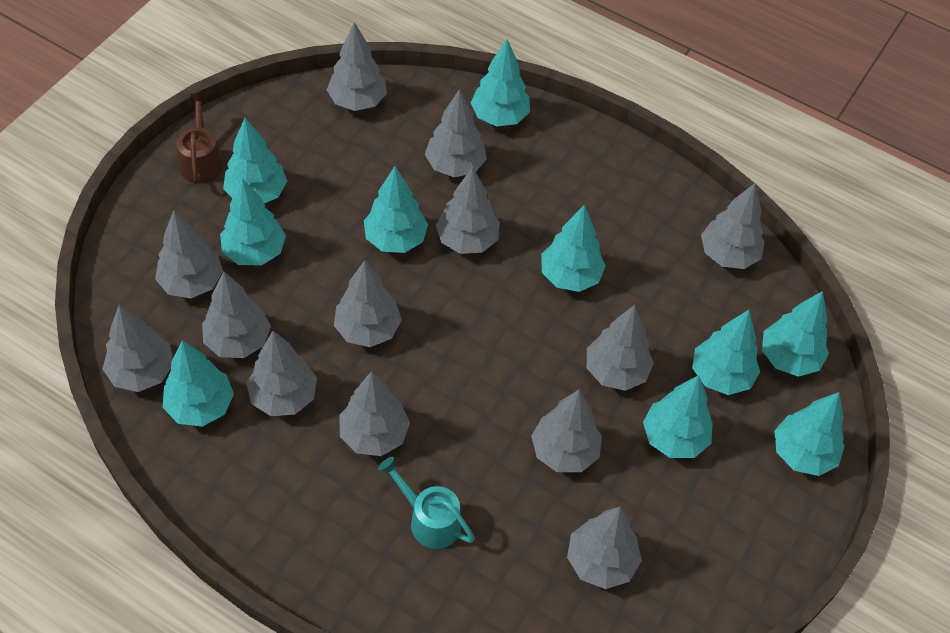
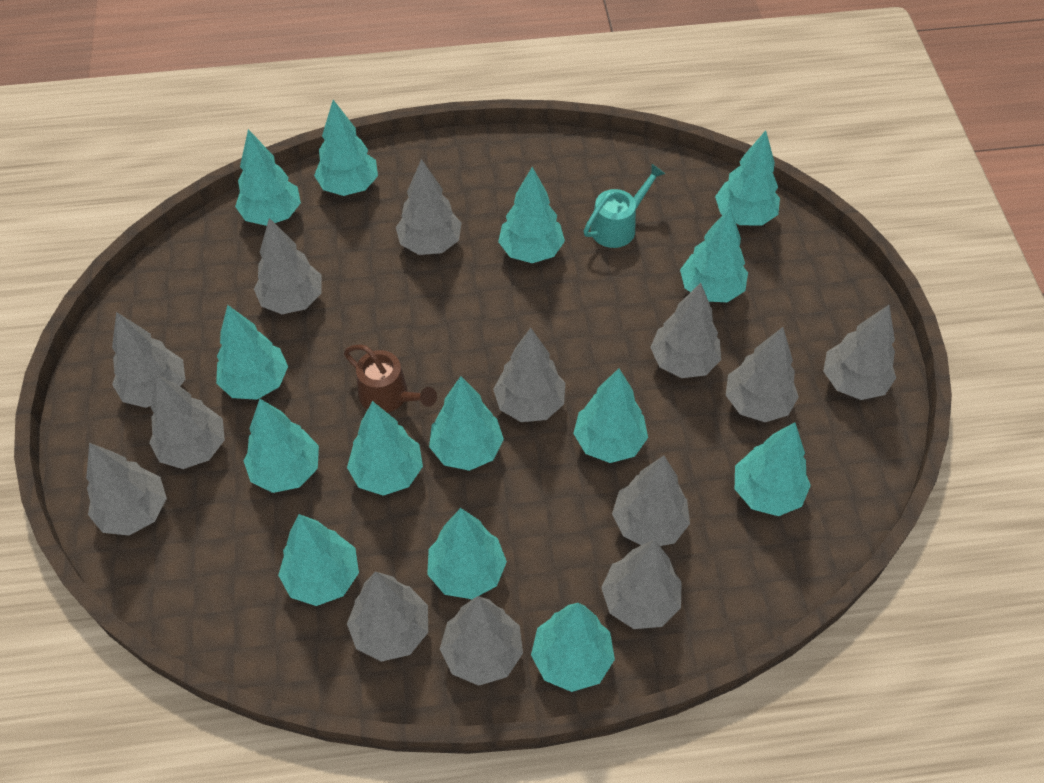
turquoise tree: 10 -> 14

